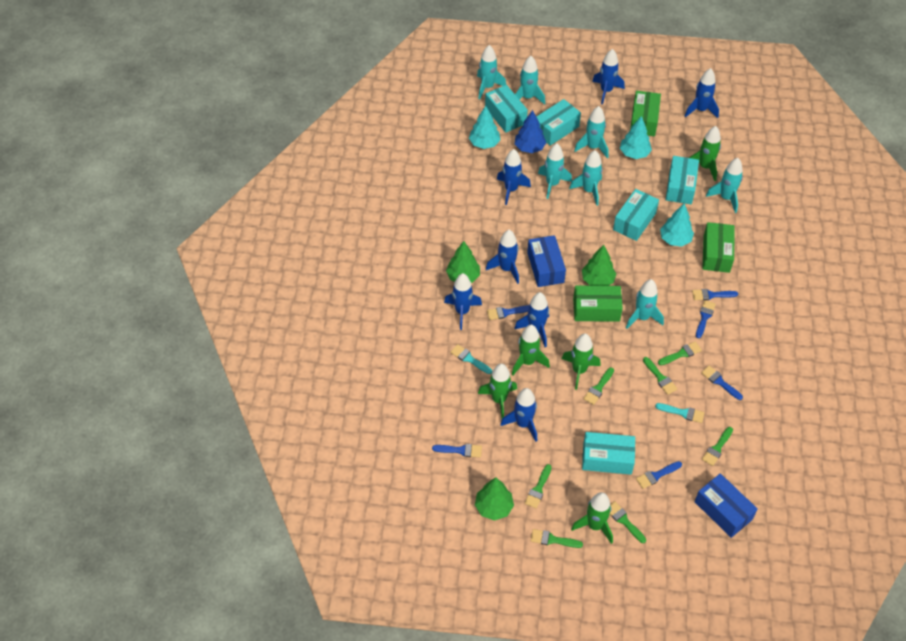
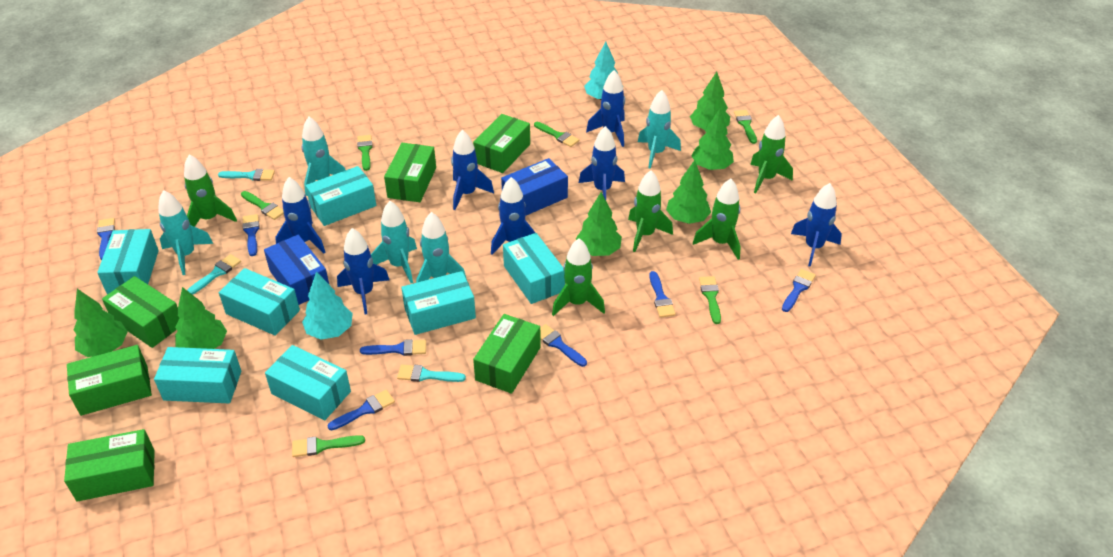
blue brush: 6 -> 7
blue tree: 1 -> 0
green box: 3 -> 6
green brush: 7 -> 6
green tree: 3 -> 6
turquoise box: 5 -> 7
turquoise brush: 2 -> 3
turquoise rocket: 7 -> 5
turquoise tree: 3 -> 2

